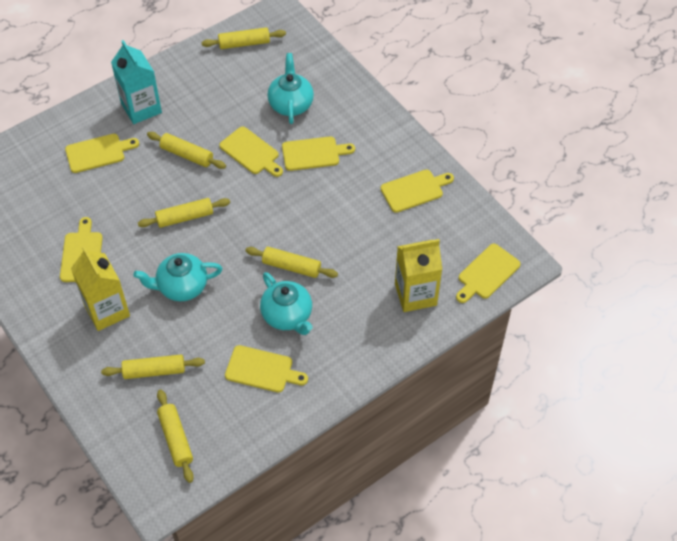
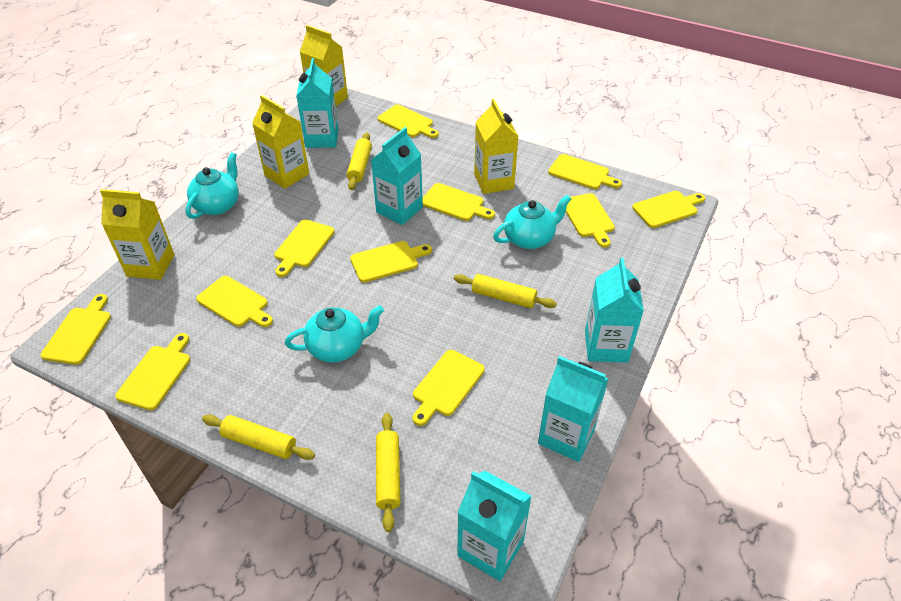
turquoise carton: 1 -> 5
yellow carton: 2 -> 4
yellow cutting board: 7 -> 11
yellow rolling pin: 6 -> 4

